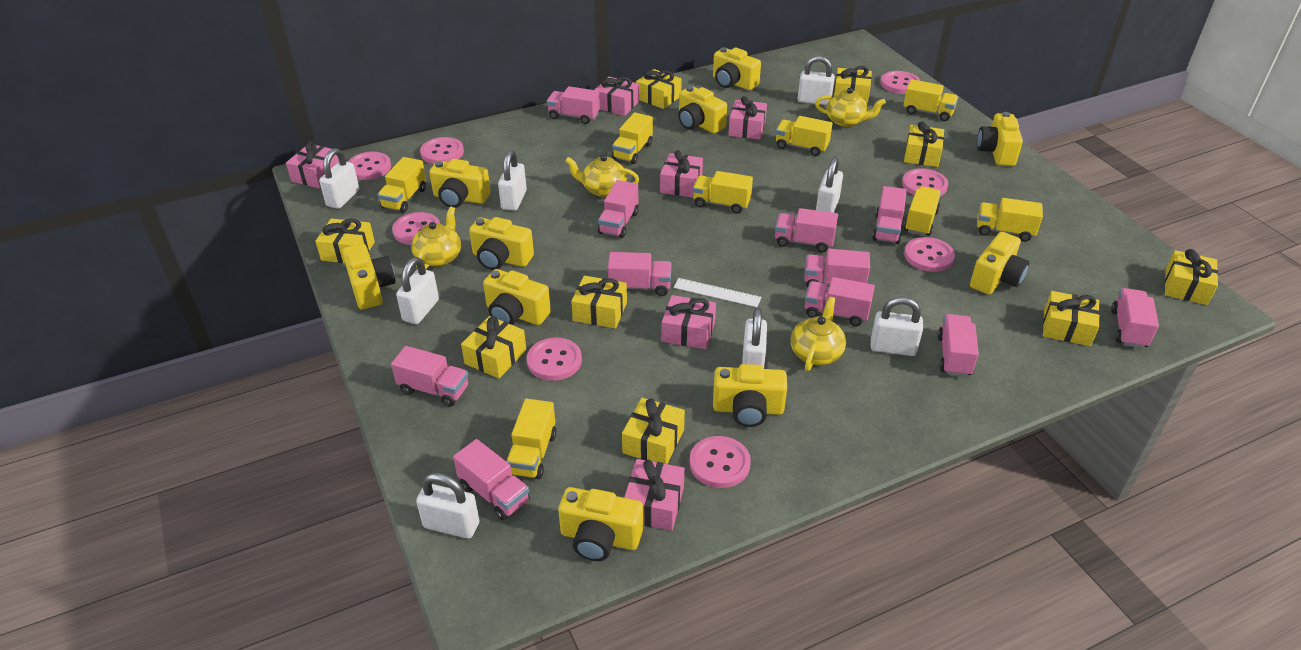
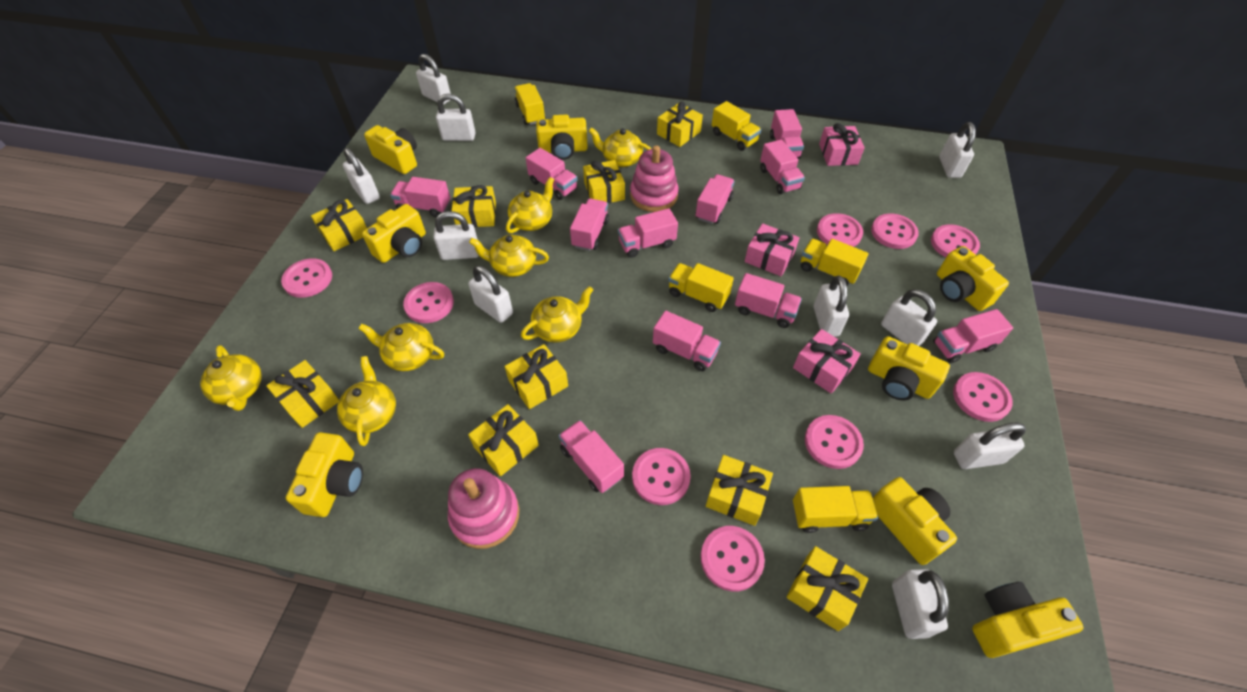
pink button: 8 -> 9
pink gift: 6 -> 3
pink stacking toy: 0 -> 2
white padlock: 8 -> 10
white ruler: 1 -> 0
yellow camera: 10 -> 8
yellow teapot: 4 -> 7
yellow truck: 8 -> 5

